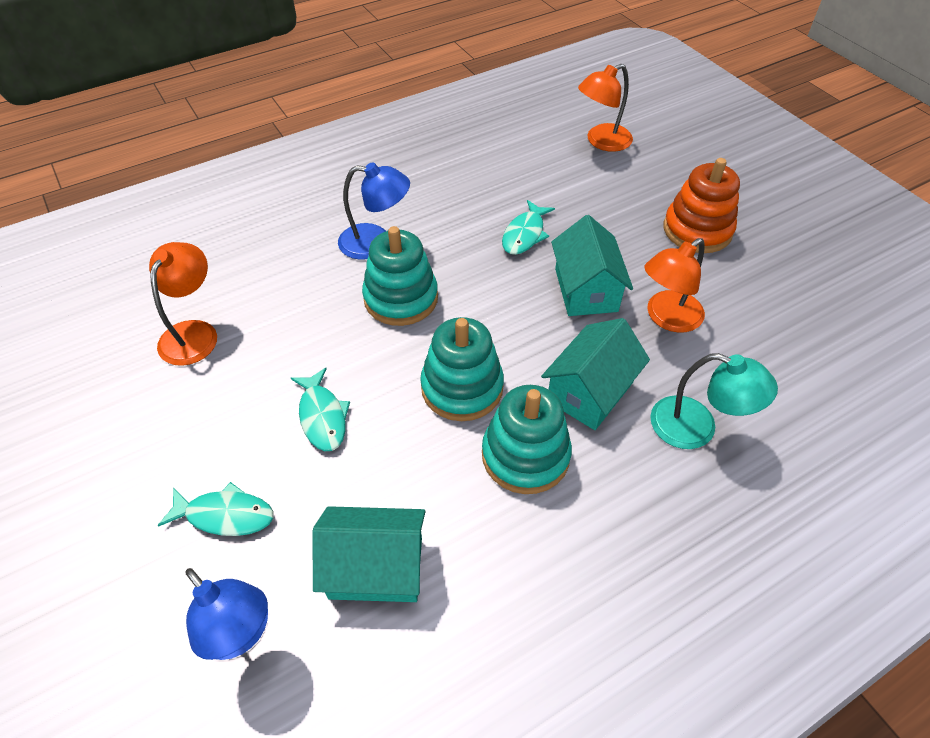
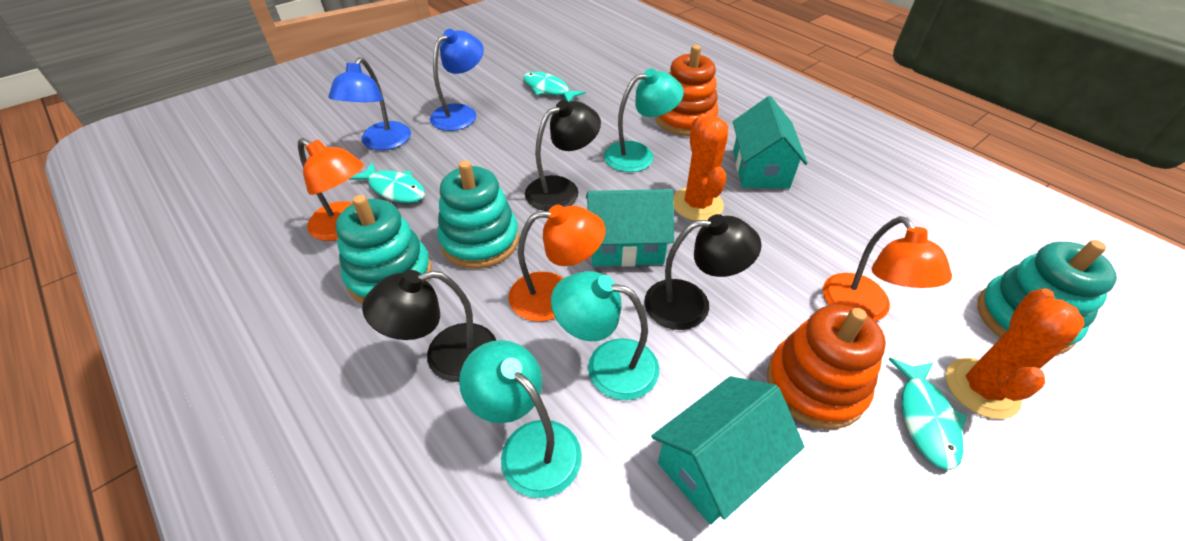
black lamp: 0 -> 3
orange cactus: 0 -> 2
orange stacking toy: 1 -> 2
turquoise lamp: 1 -> 3

